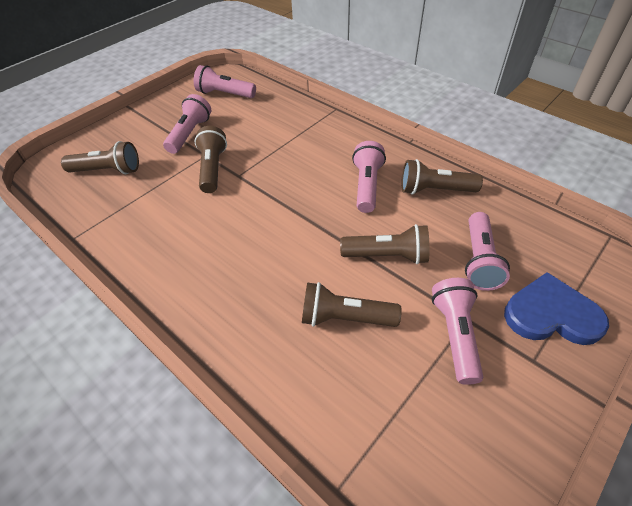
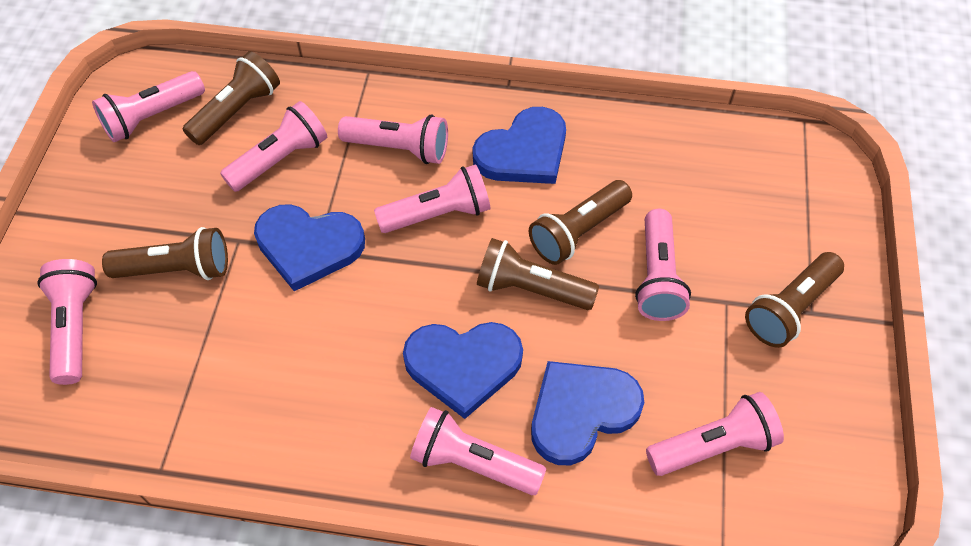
blue heart: 1 -> 4
pink flashlight: 5 -> 8

